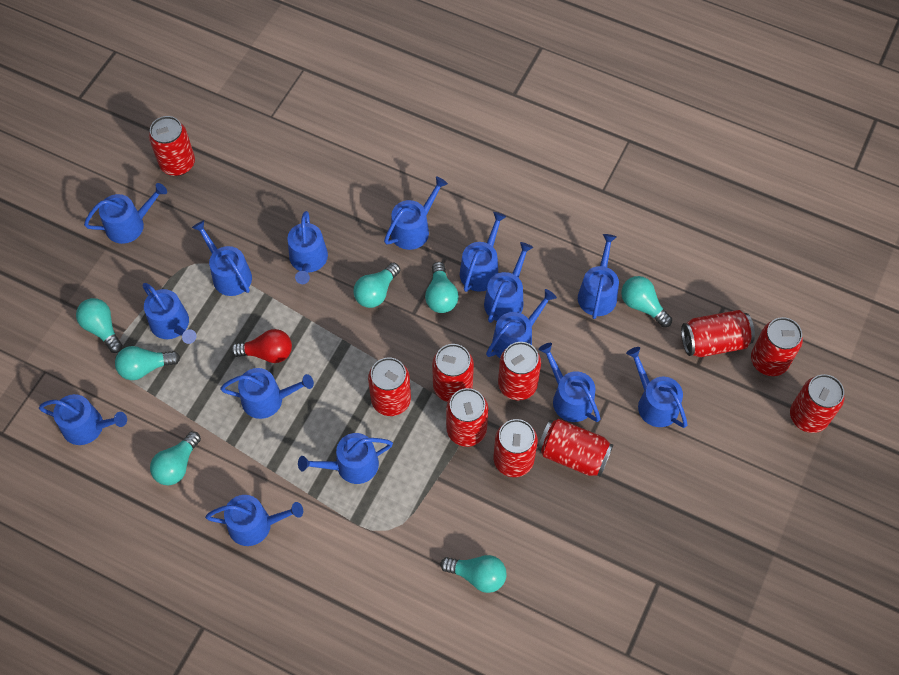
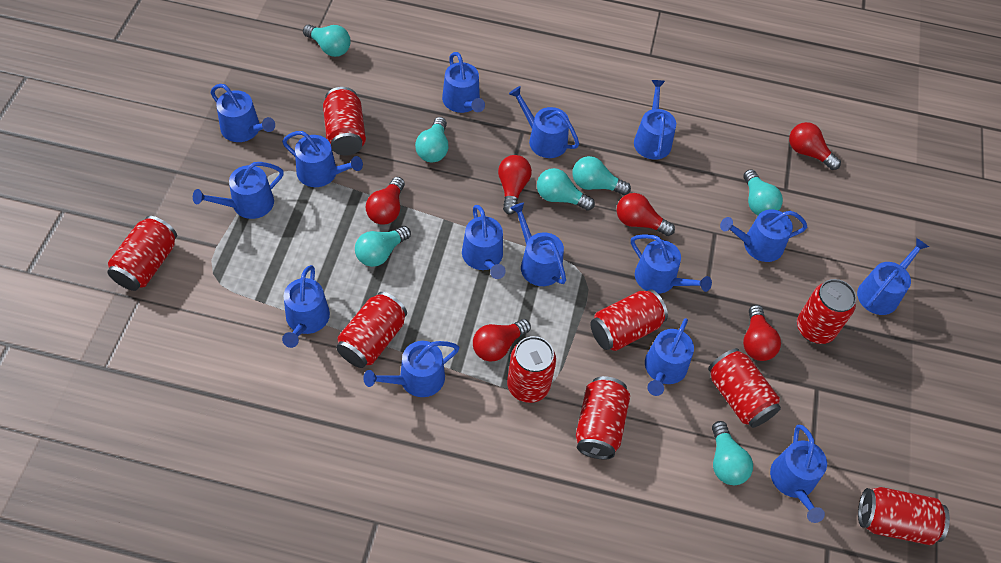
red can: 10 -> 9
red light bulb: 1 -> 6

